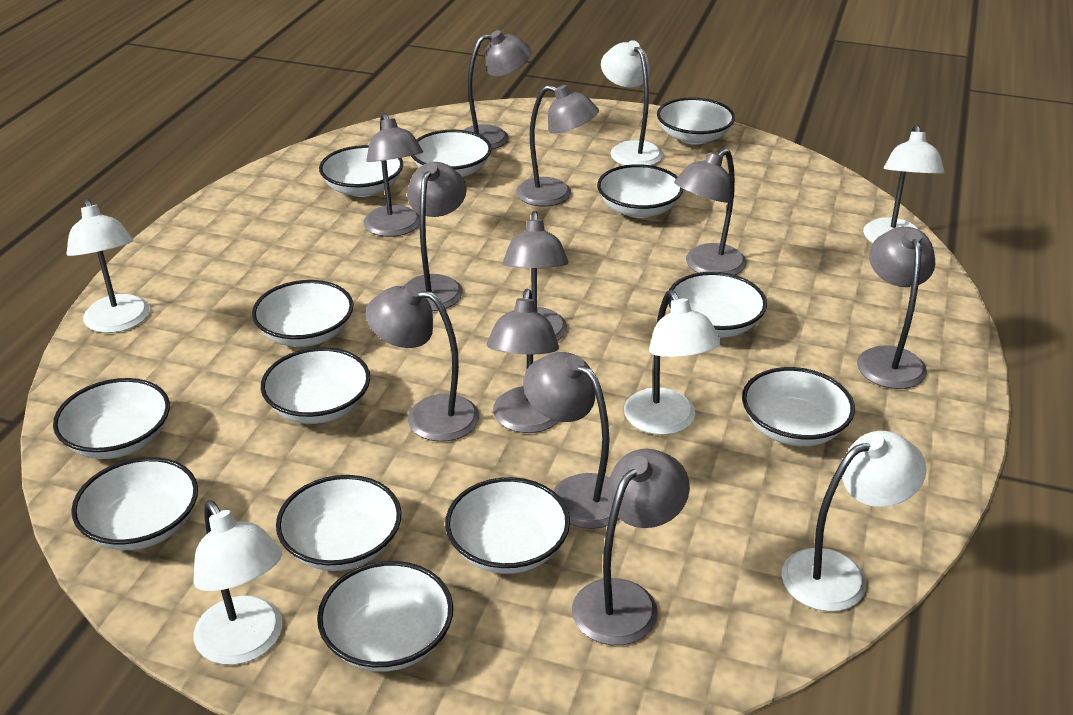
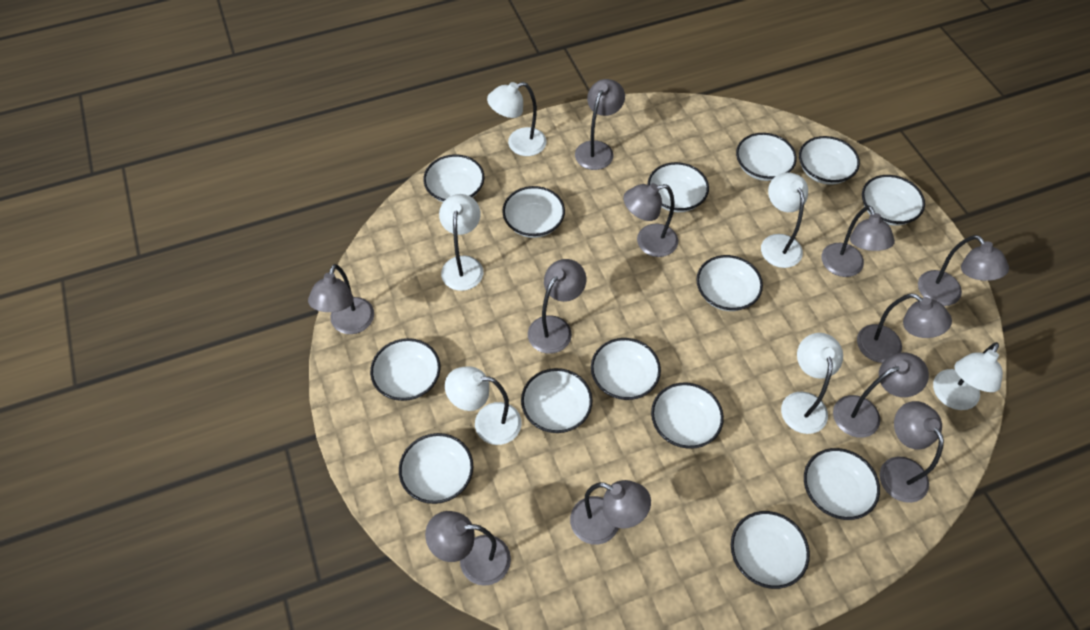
white bowl: 13 -> 14

